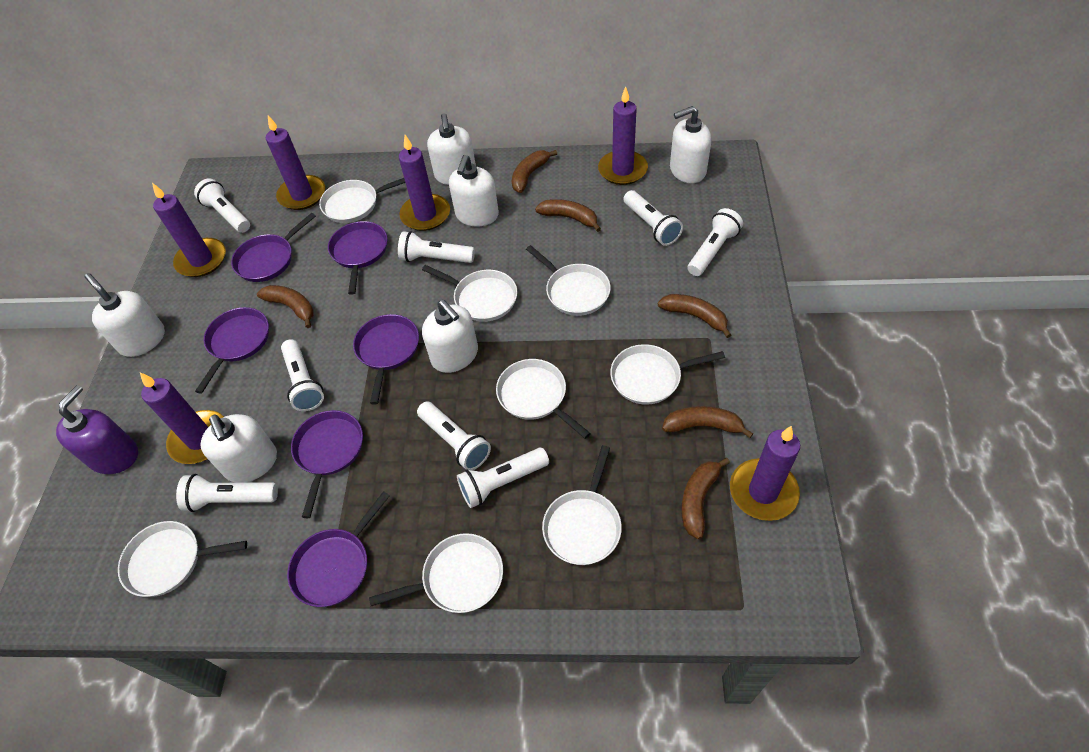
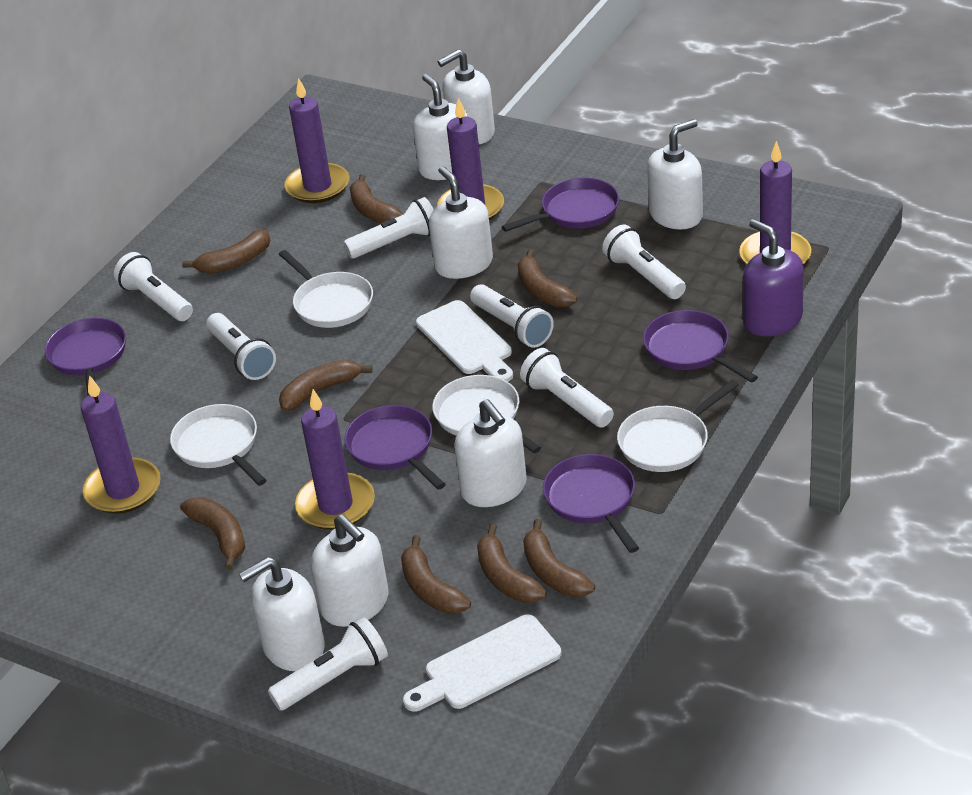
brown banana: 6 -> 8
purple candle: 6 -> 5
purple pan: 6 -> 5
white cutting board: 0 -> 2
white flashlight: 8 -> 7
white pan: 8 -> 4
white soap dispenser: 6 -> 7

